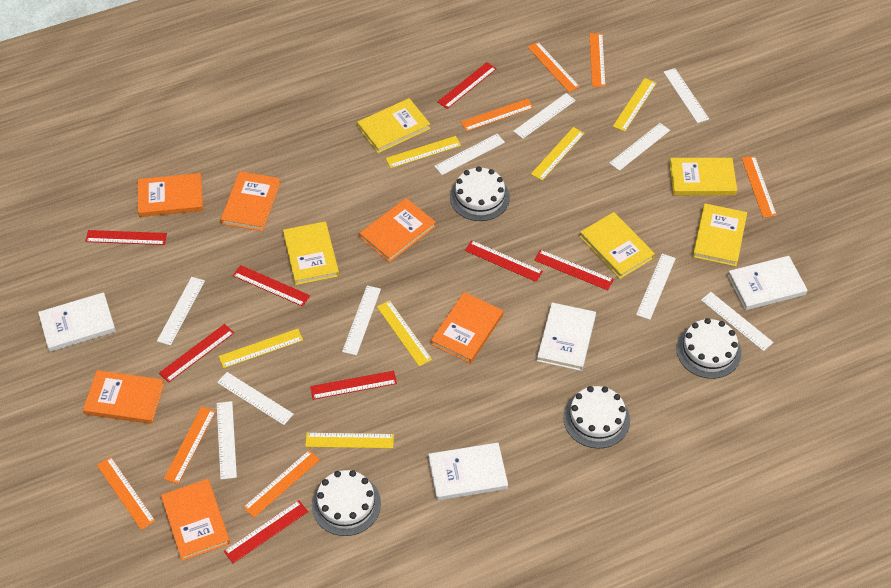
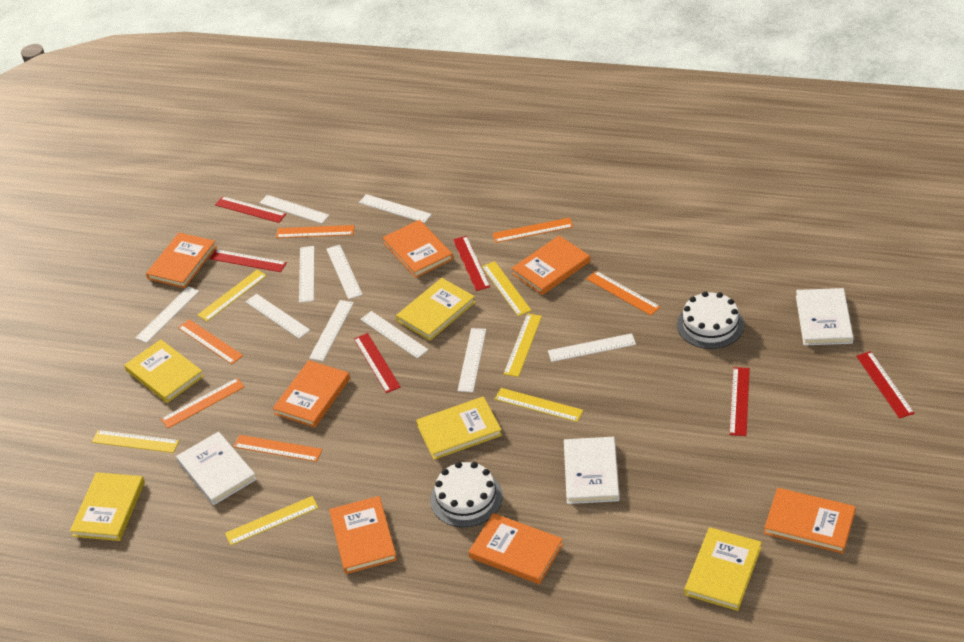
orange book: 6 -> 7
orange ruler: 7 -> 6
red ruler: 8 -> 6
white book: 4 -> 3
white cake: 4 -> 2

